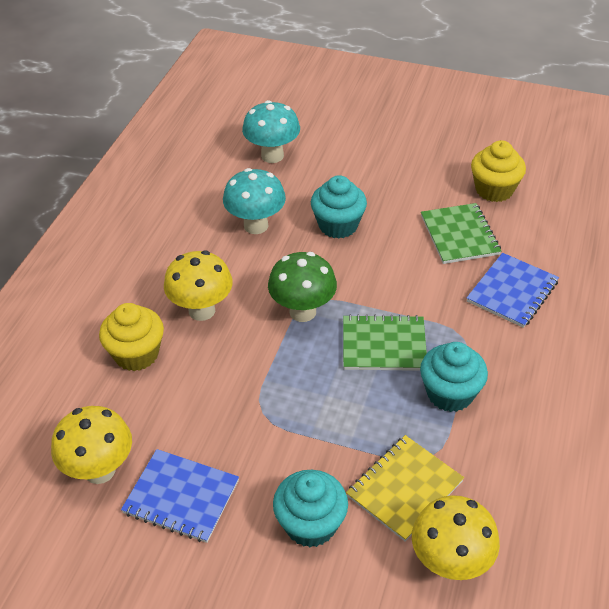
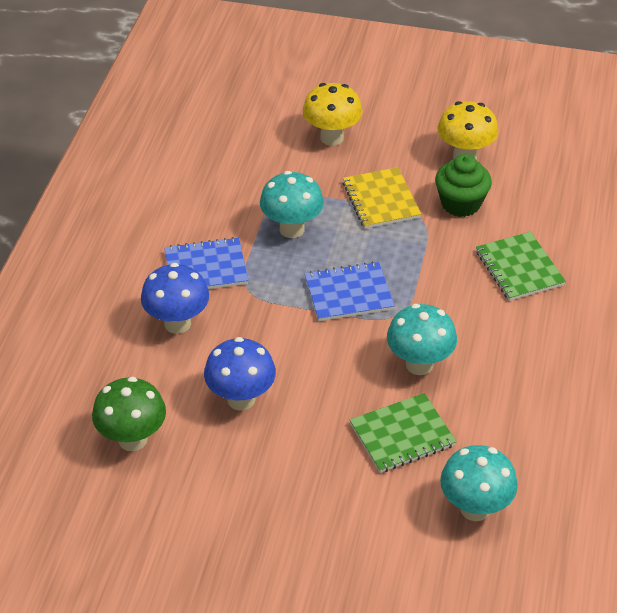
blue mushroom: 0 -> 2
green cupcake: 0 -> 1
turquoise cupcake: 3 -> 0
turquoise mushroom: 2 -> 3
yellow cupcake: 2 -> 0
yellow mushroom: 3 -> 2

